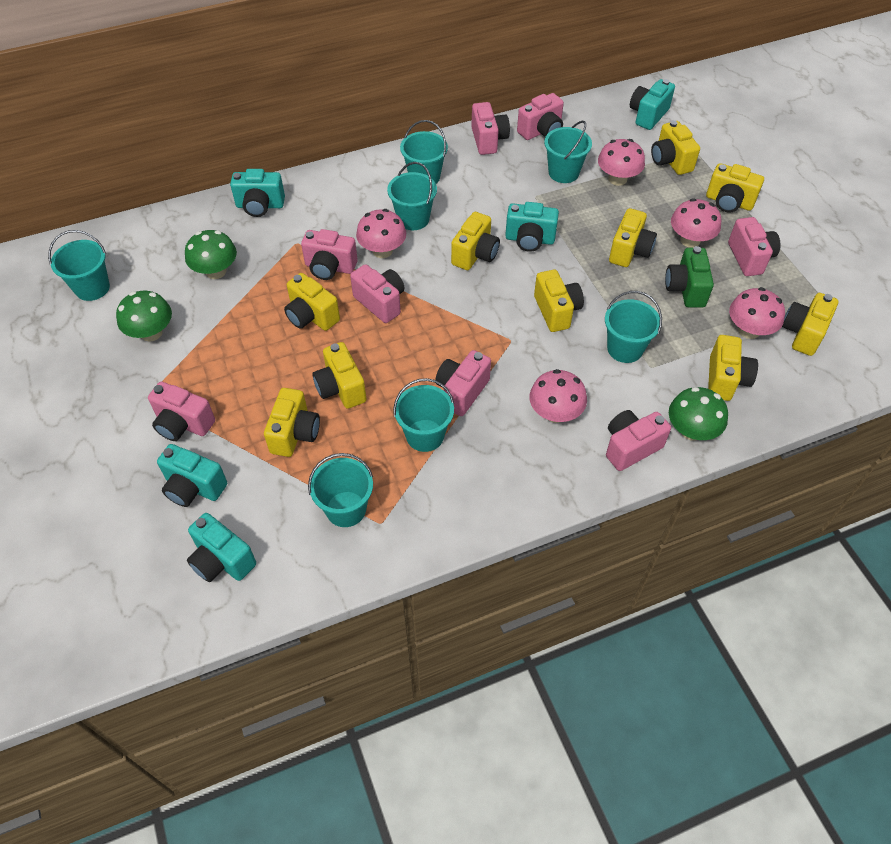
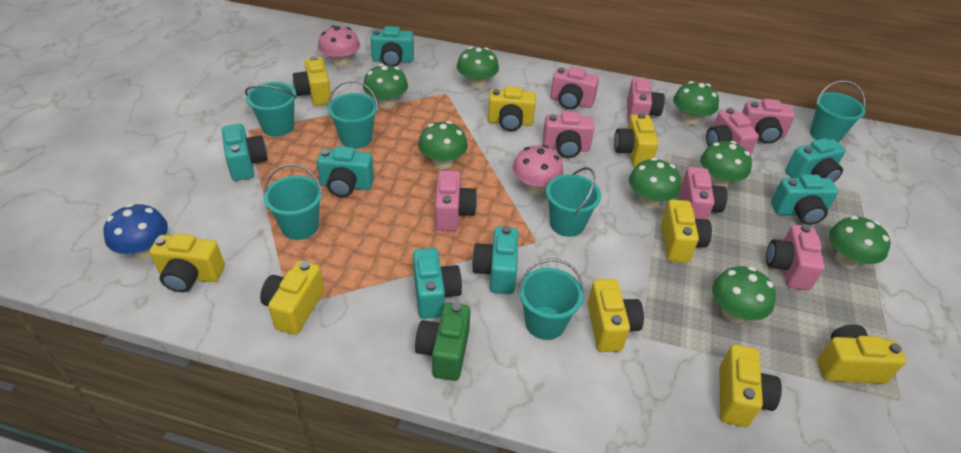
blue mushroom: 0 -> 1
green mushroom: 3 -> 8
pink mushroom: 5 -> 2
turquoise bucket: 7 -> 6
turquoise camera: 5 -> 7
yellow camera: 10 -> 9

